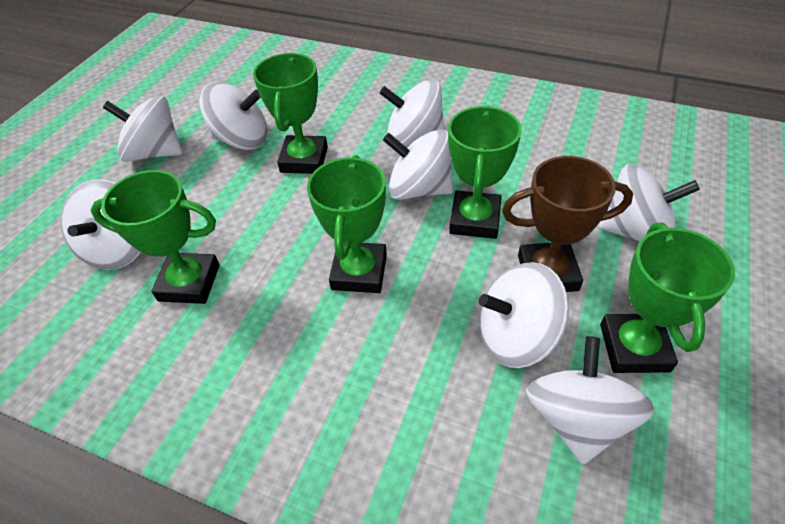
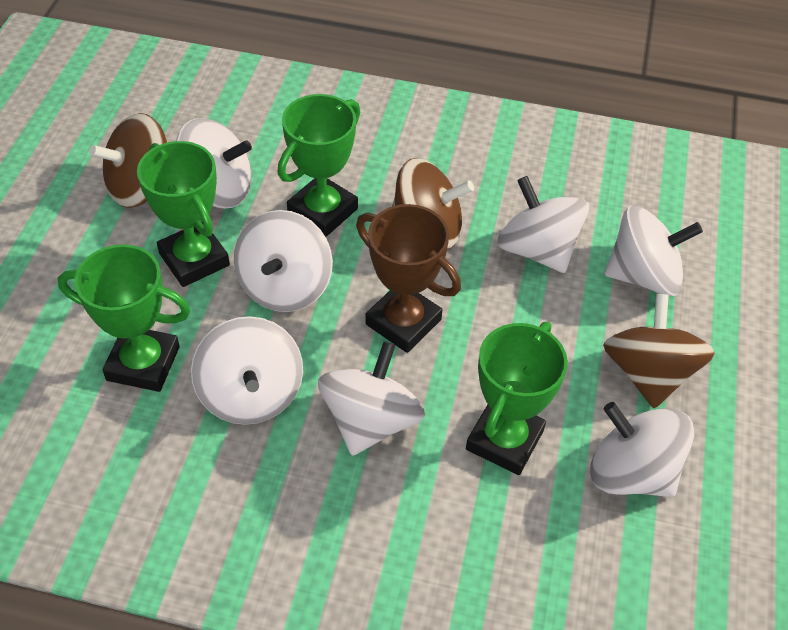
brown spinning top: 0 -> 3
green trophy: 5 -> 4
white spinning top: 8 -> 7

